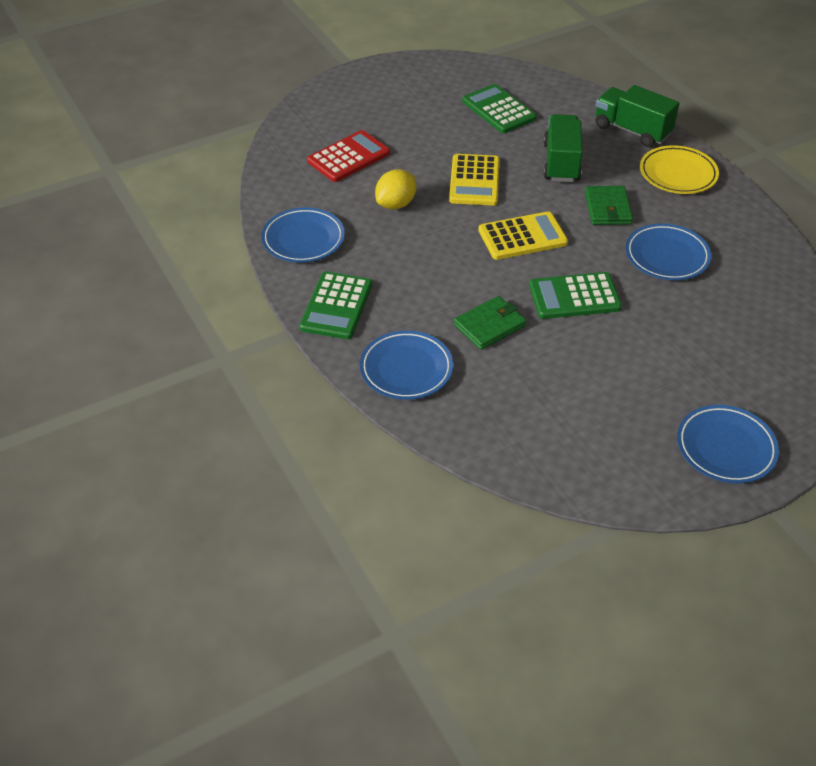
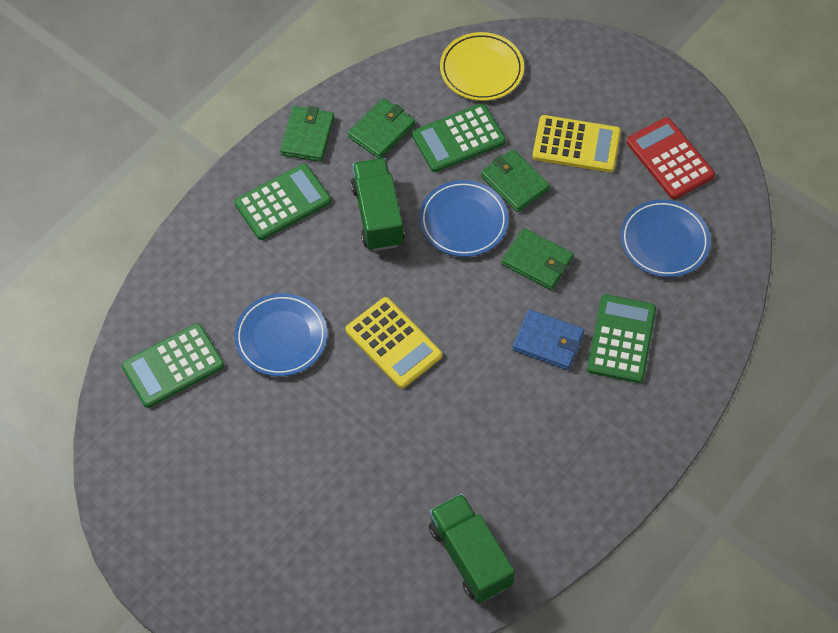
blue plate: 4 -> 3
blue wallet: 0 -> 1
green calculator: 3 -> 4
green wallet: 2 -> 4
yellow lemon: 1 -> 0

